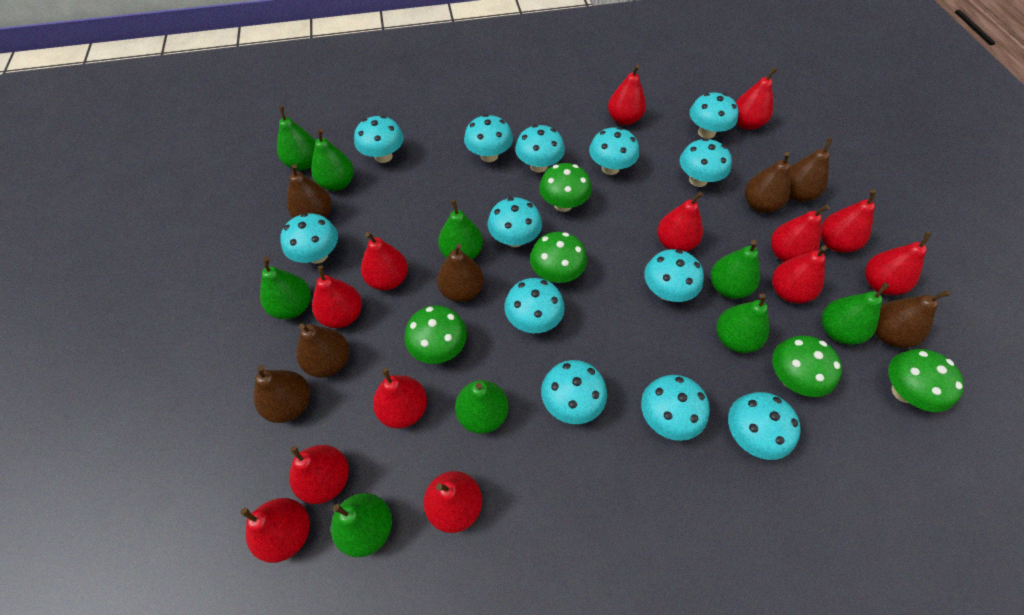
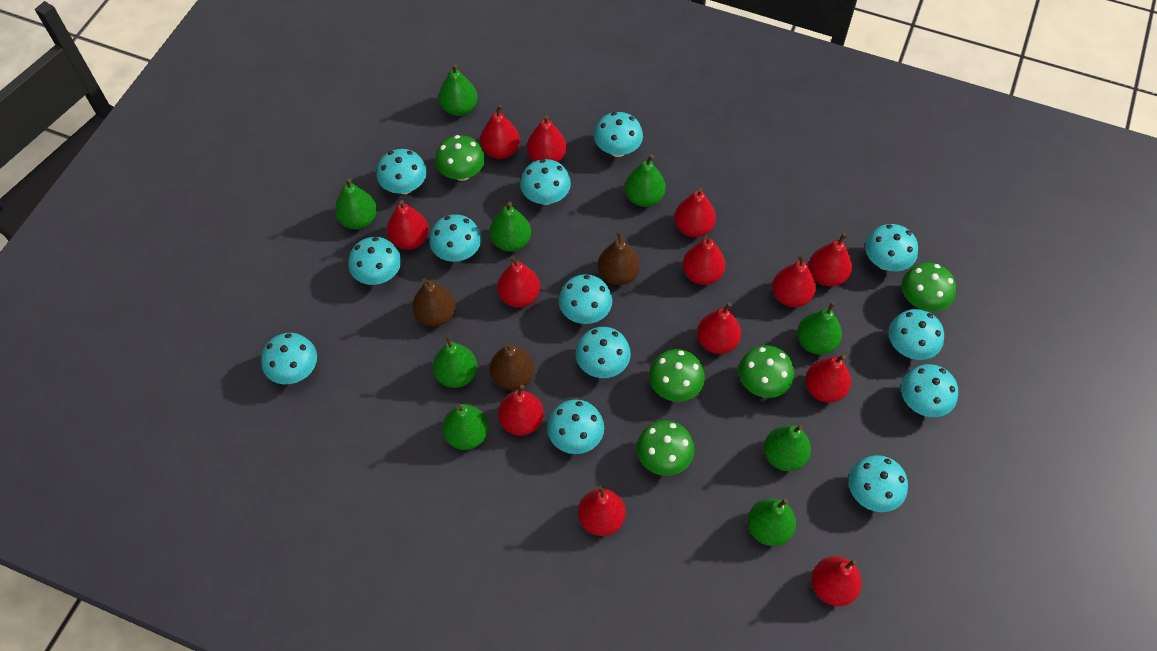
brown pear: 7 -> 3

